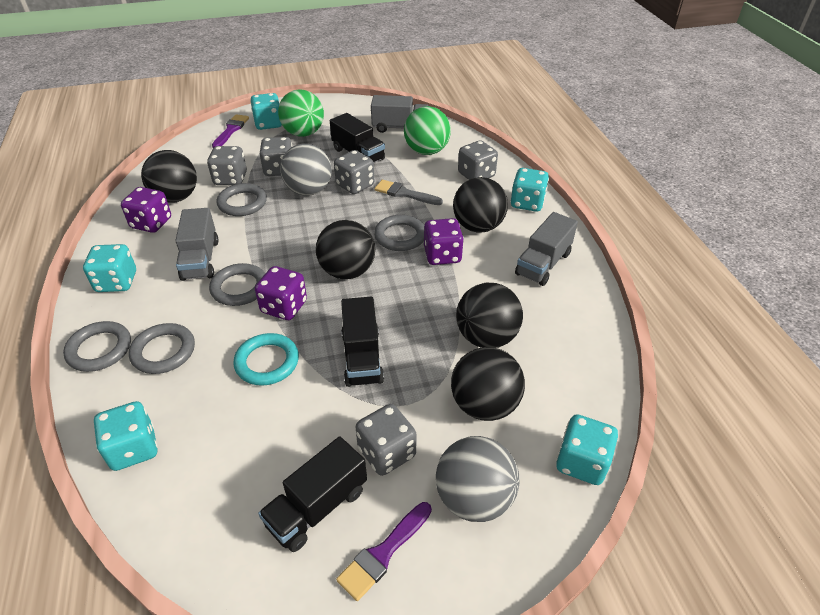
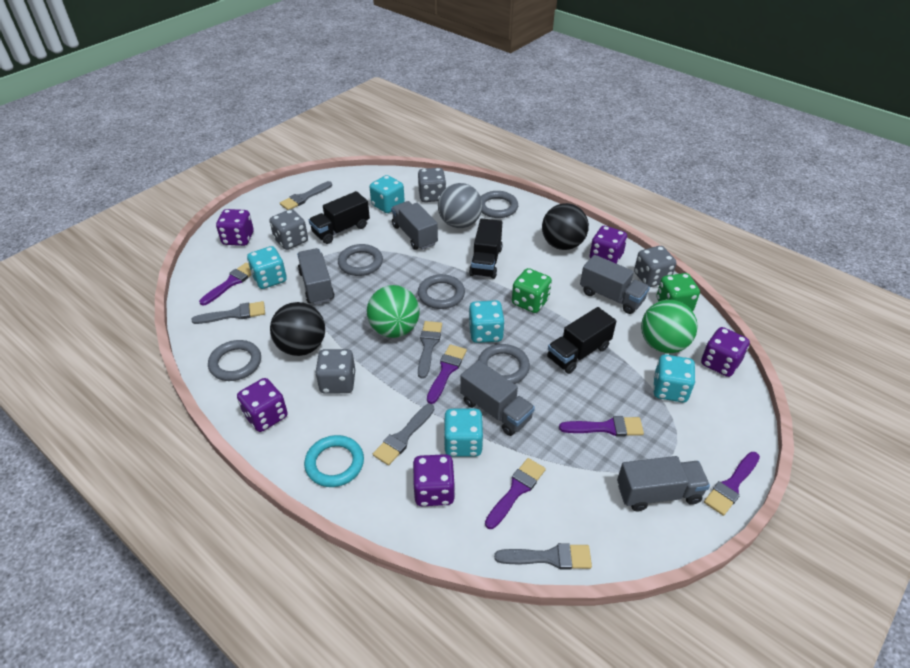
black ball: 5 -> 2
green dice: 0 -> 2
grey ball: 2 -> 1
grey brush: 1 -> 5
grey dice: 5 -> 4
grey truck: 3 -> 5
purple brush: 2 -> 5
purple dice: 3 -> 5

